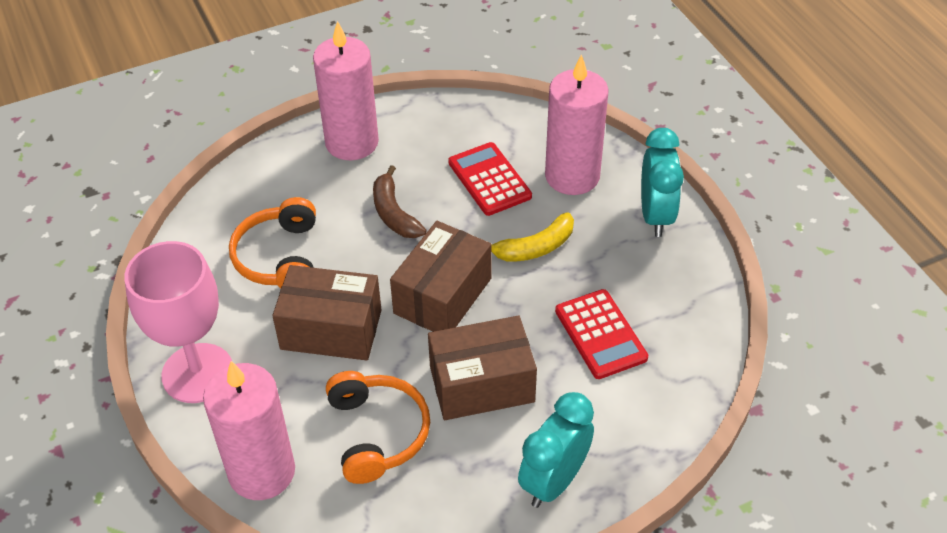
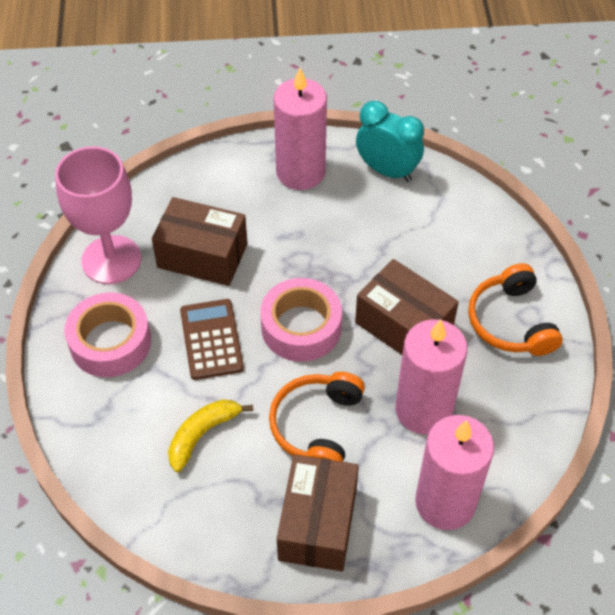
brown banana: 1 -> 0
brown calculator: 0 -> 1
pink tape: 0 -> 2
red calculator: 2 -> 0
turquoise clock: 2 -> 1

